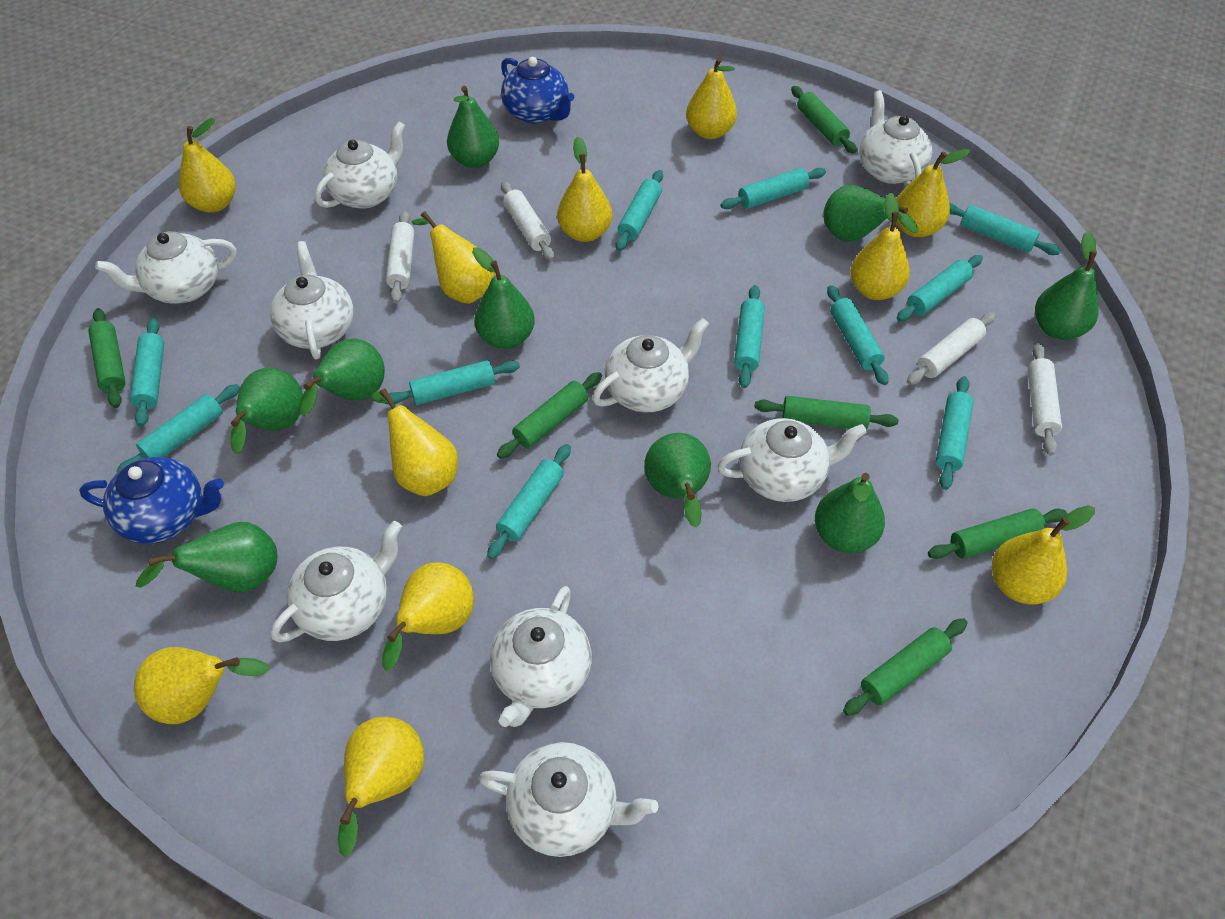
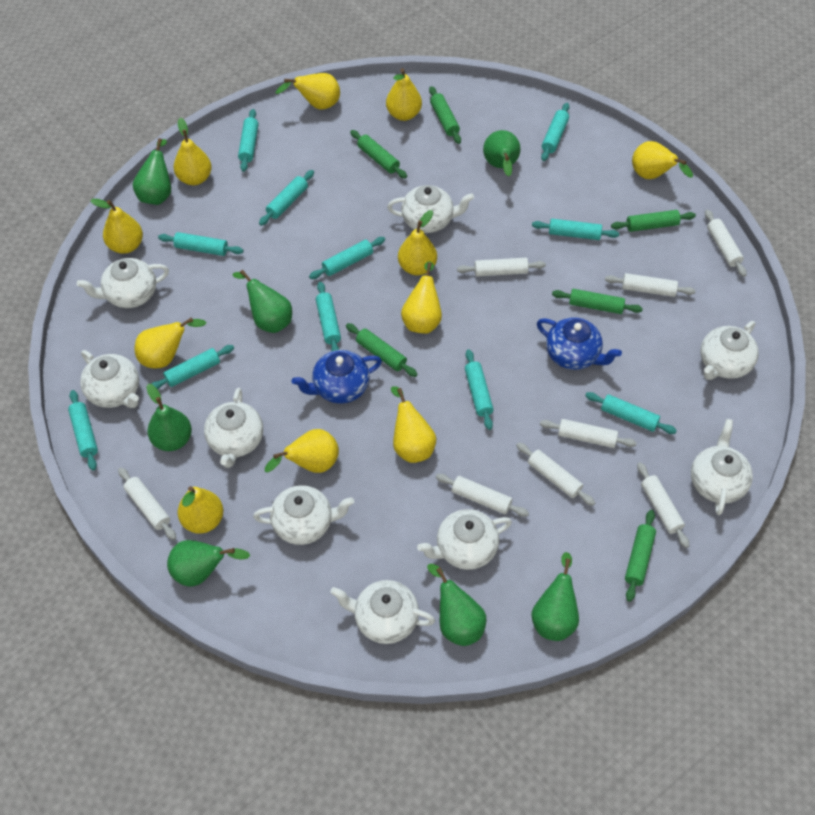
green pear: 9 -> 7
white rolling pin: 4 -> 8

